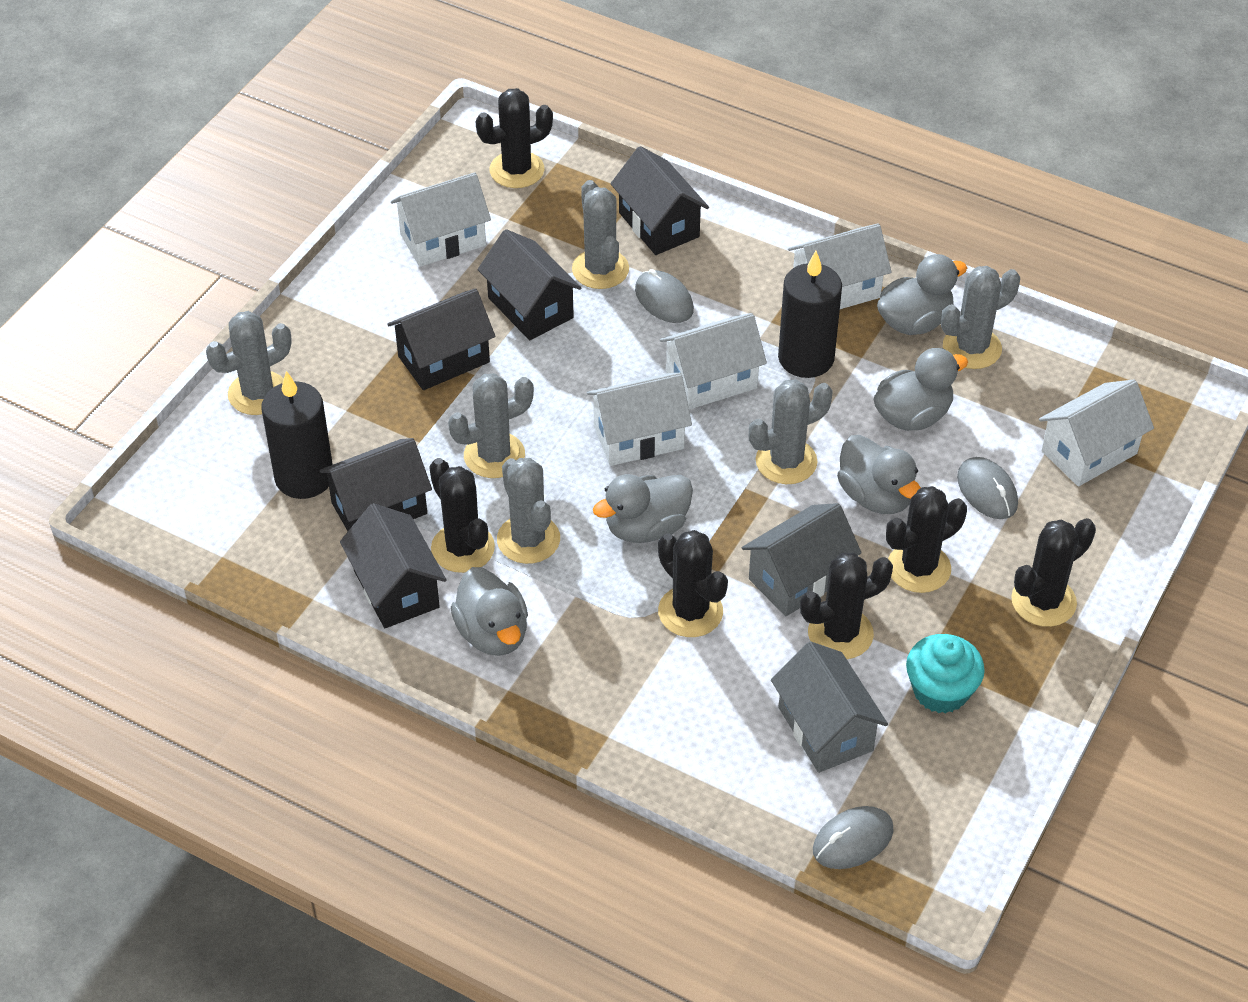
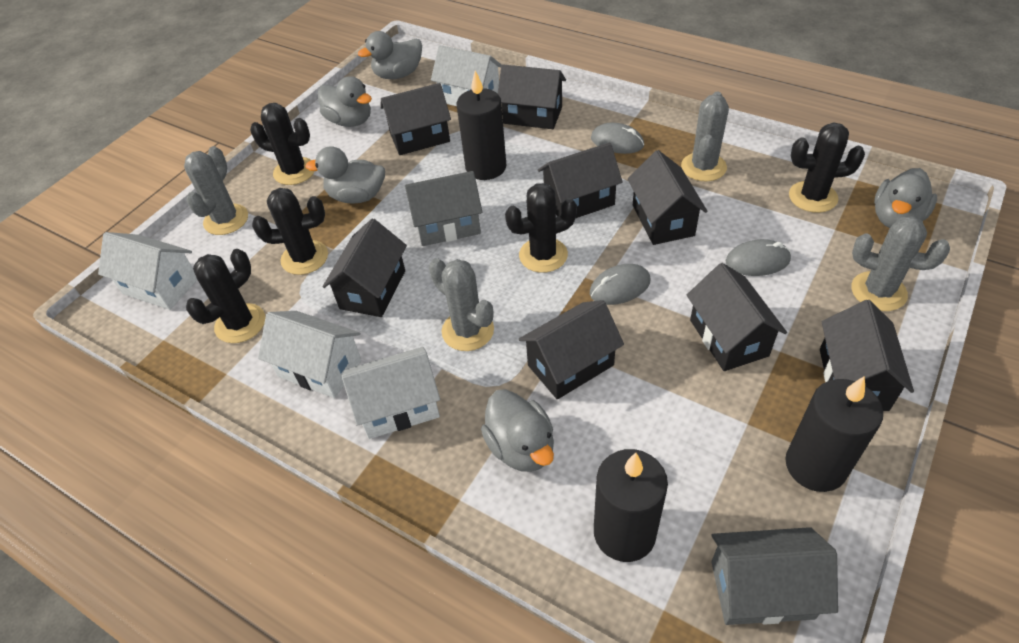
black cactus: 6 -> 5
black candle: 2 -> 3
black house: 5 -> 8
grey cactus: 6 -> 4
turquoise cupcake: 1 -> 0
white house: 5 -> 4

